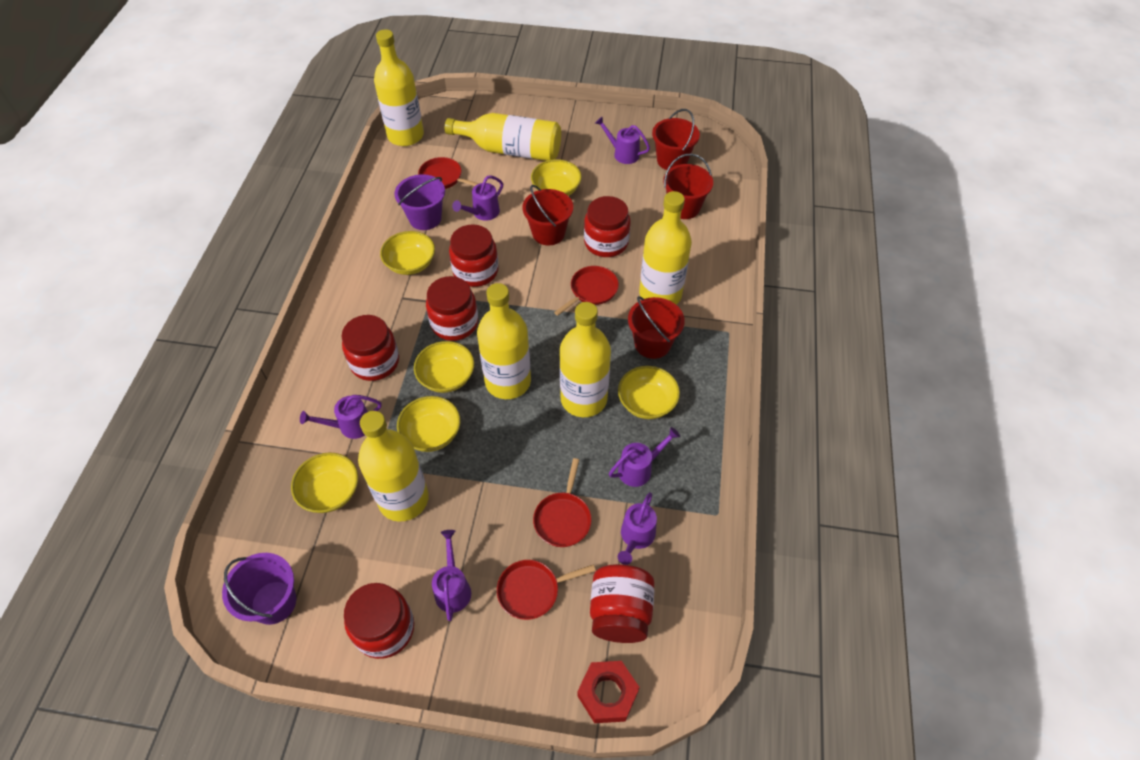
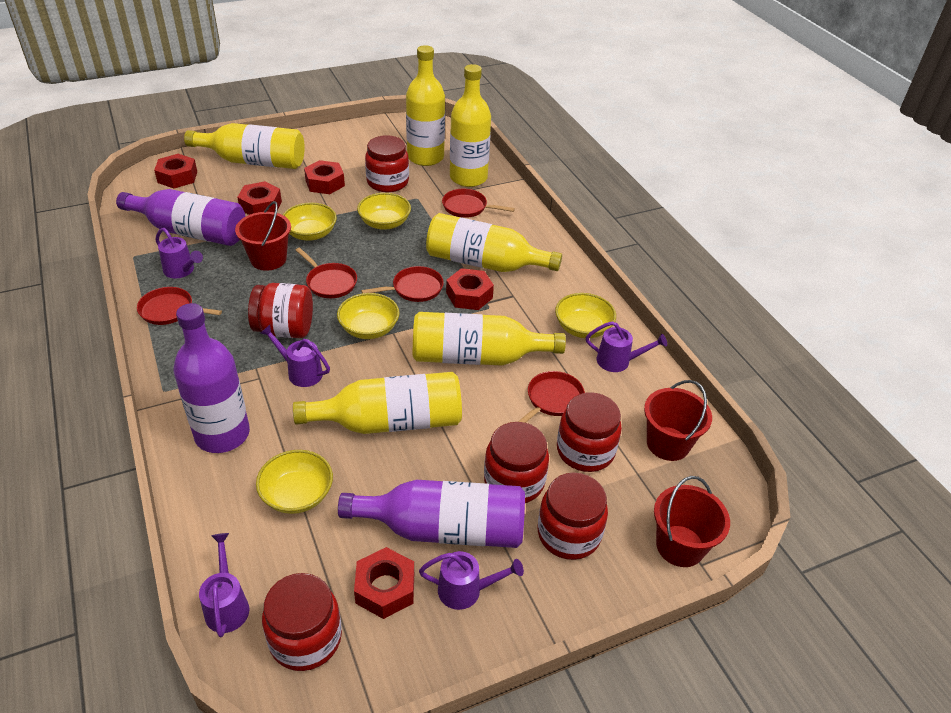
purple bottle: 0 -> 3
purple bucket: 2 -> 0
purple watering can: 6 -> 5
red bucket: 4 -> 3
red nut: 1 -> 5
red pan: 4 -> 5
yellow bowl: 6 -> 5

